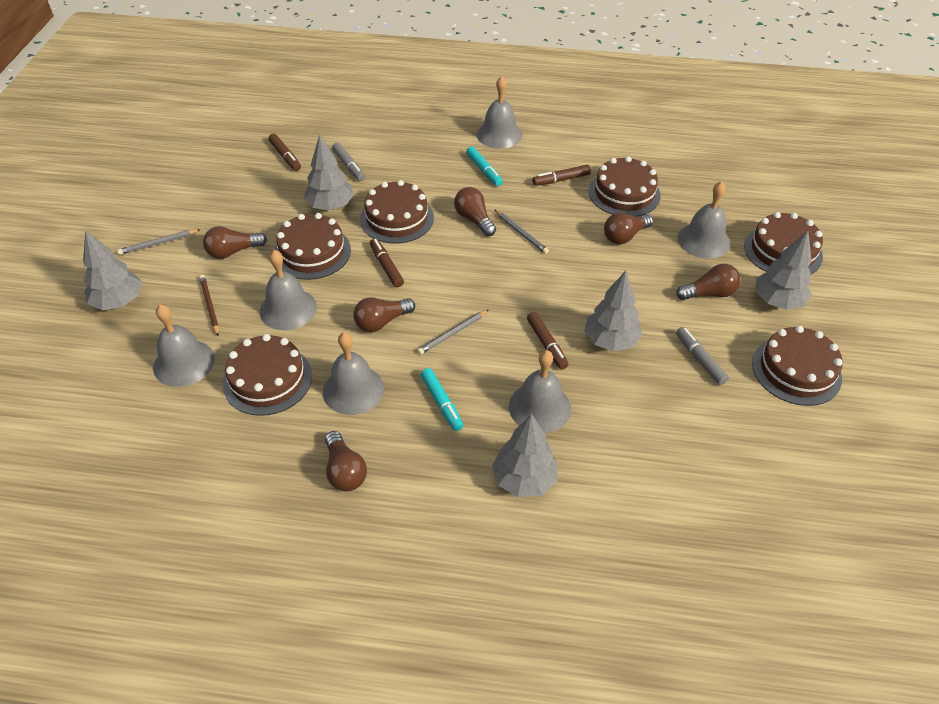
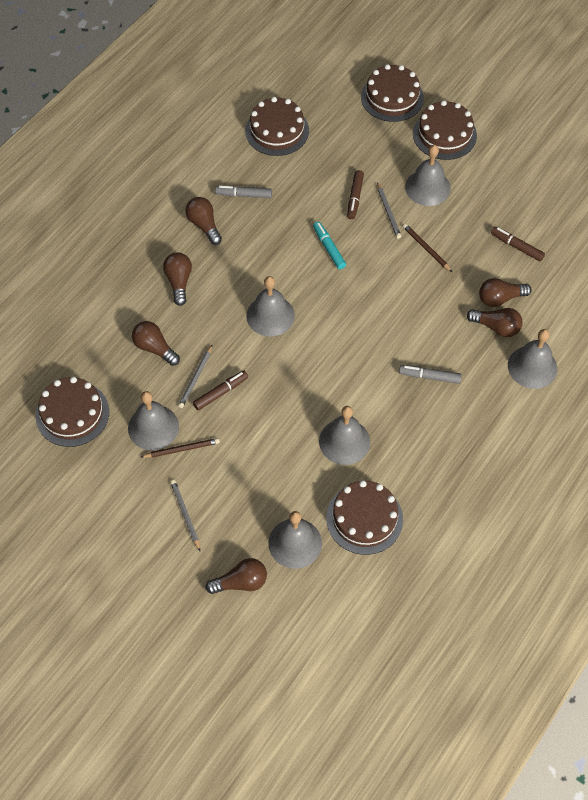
brown cake: 6 -> 5
brown marker: 4 -> 3
brown pencil: 1 -> 2
grey tree: 5 -> 0
turquoise marker: 2 -> 1

